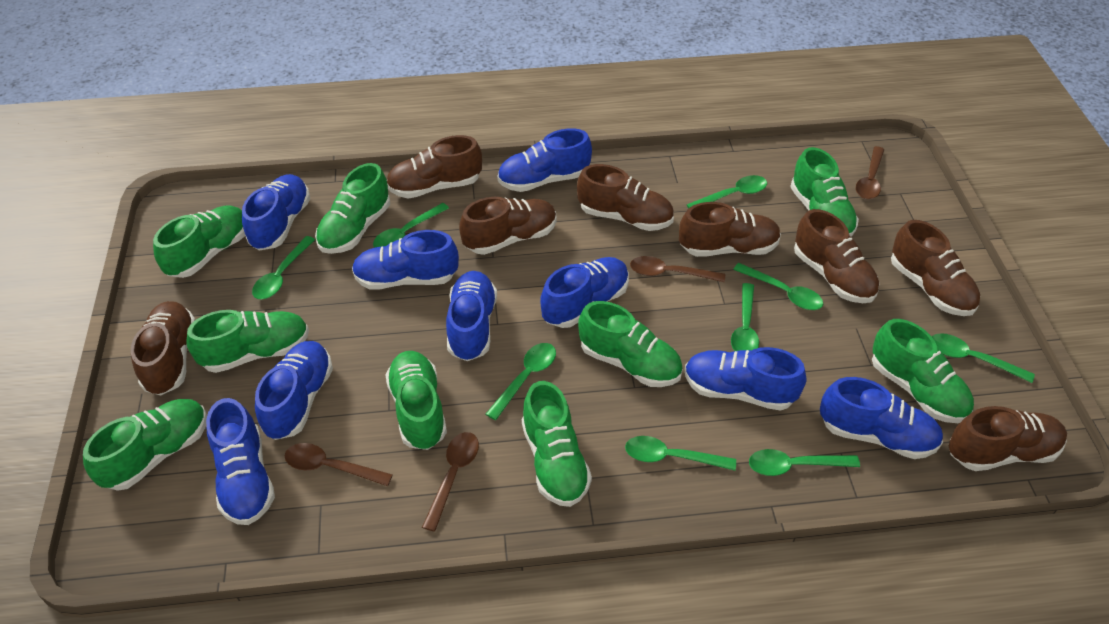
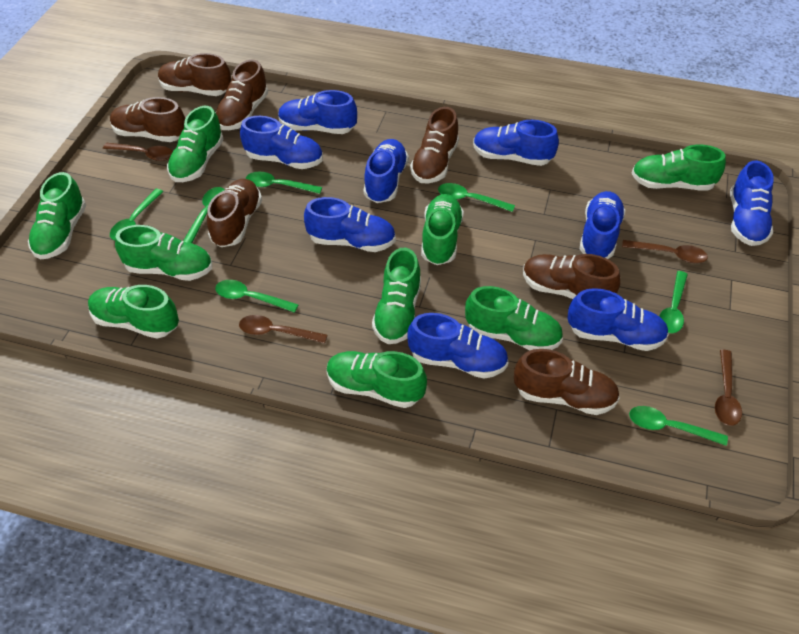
brown shoe: 8 -> 7
green spoon: 9 -> 7

